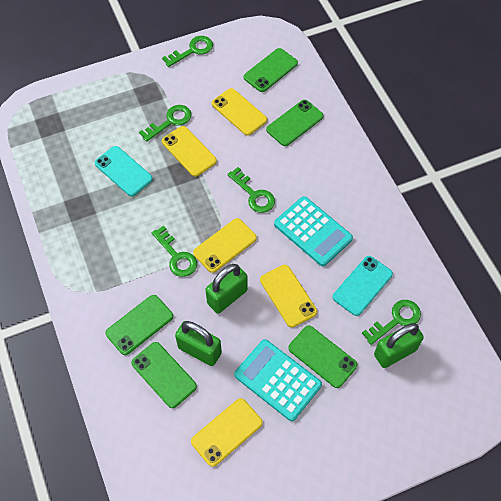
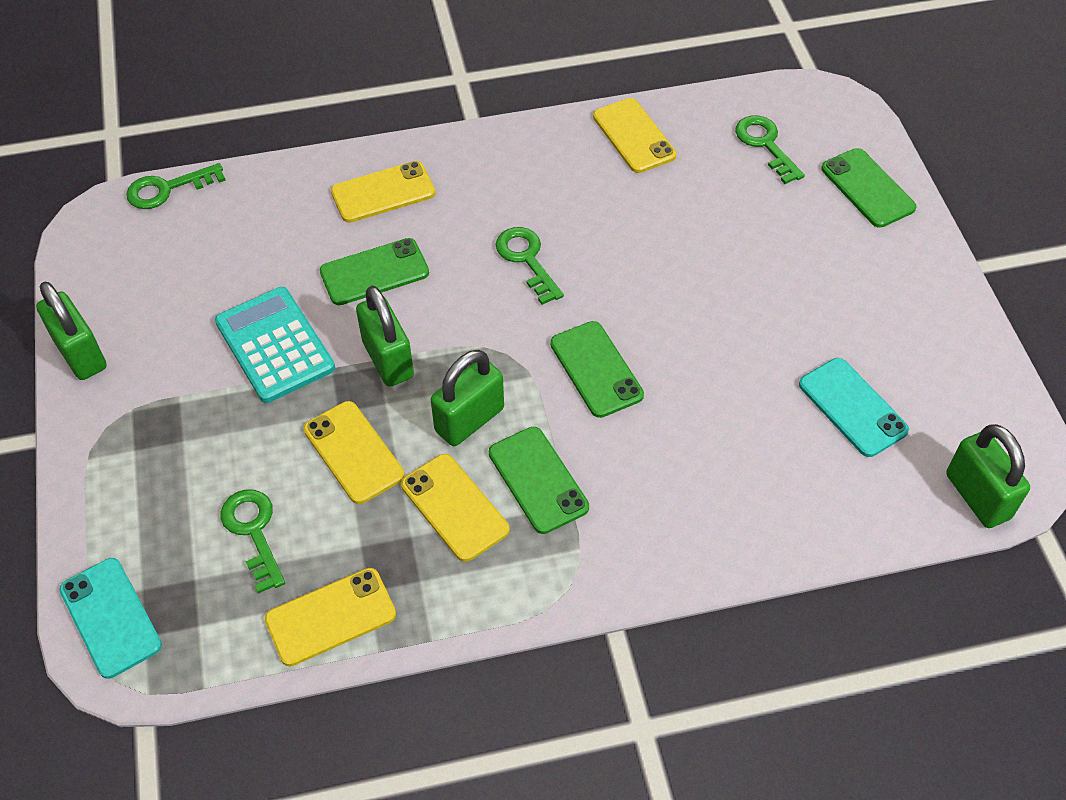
green key: 5 -> 4
green padlock: 3 -> 4
green phone: 5 -> 4
turquoise calculator: 2 -> 1

